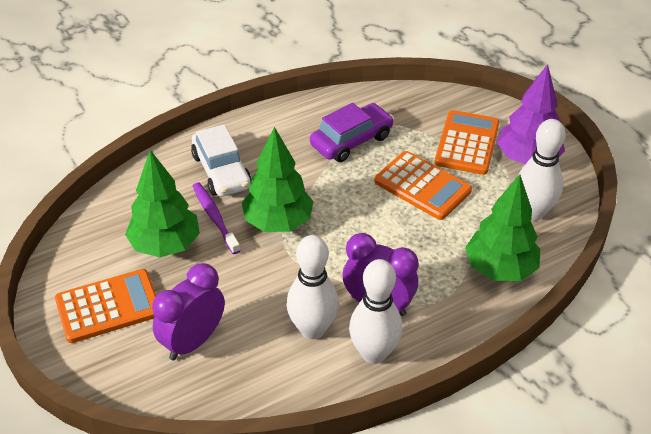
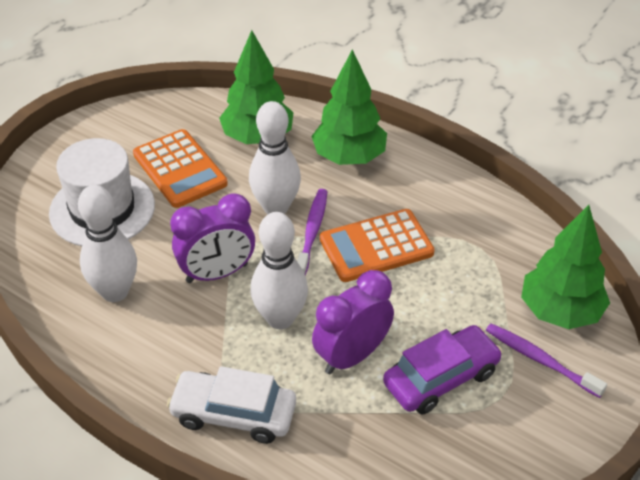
orange calculator: 3 -> 2
purple toothbrush: 1 -> 2
purple tree: 1 -> 0
white hat: 0 -> 1

